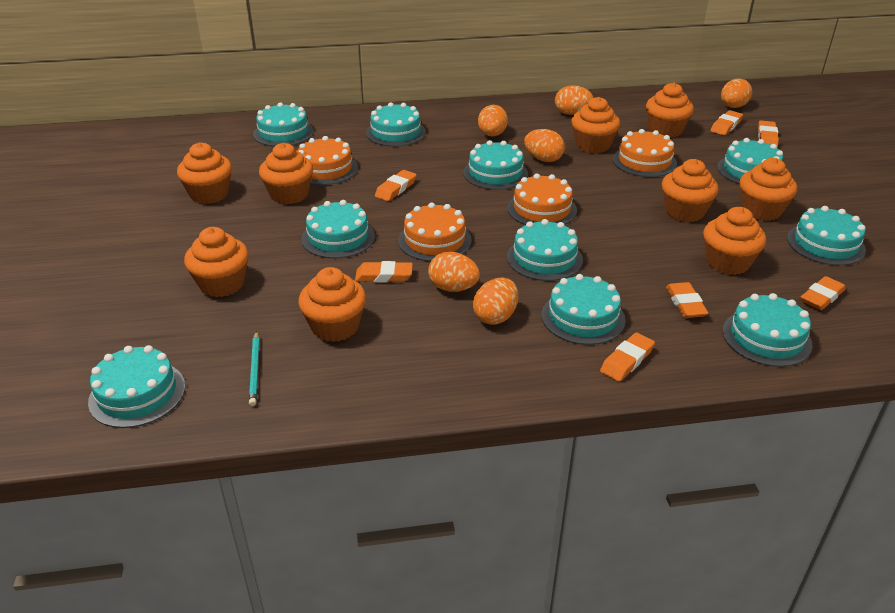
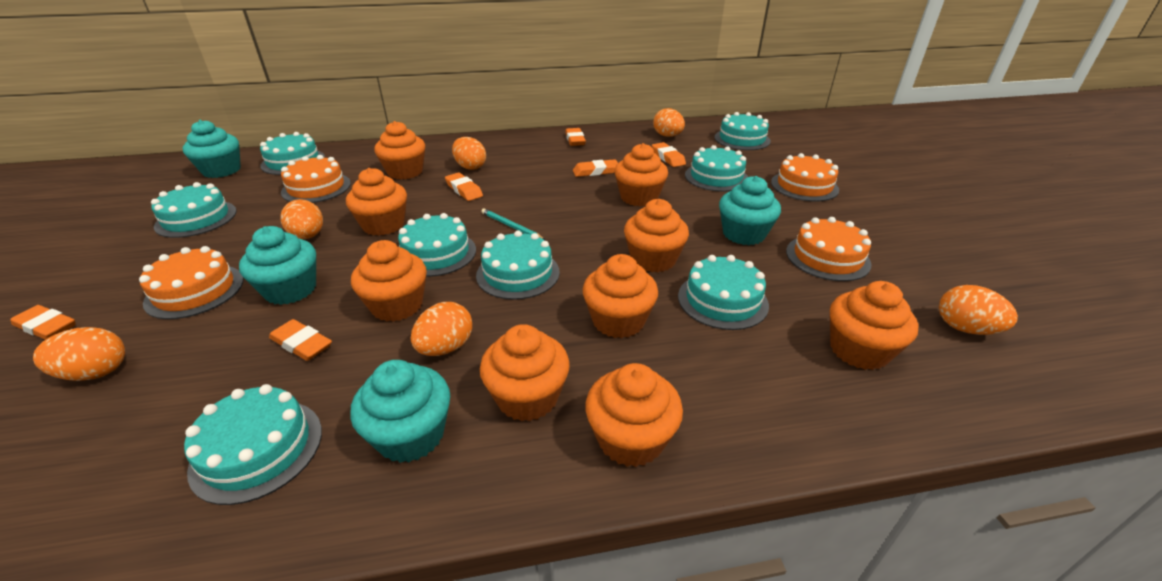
orange eraser: 7 -> 6
turquoise cake: 10 -> 8
turquoise cupcake: 0 -> 4

